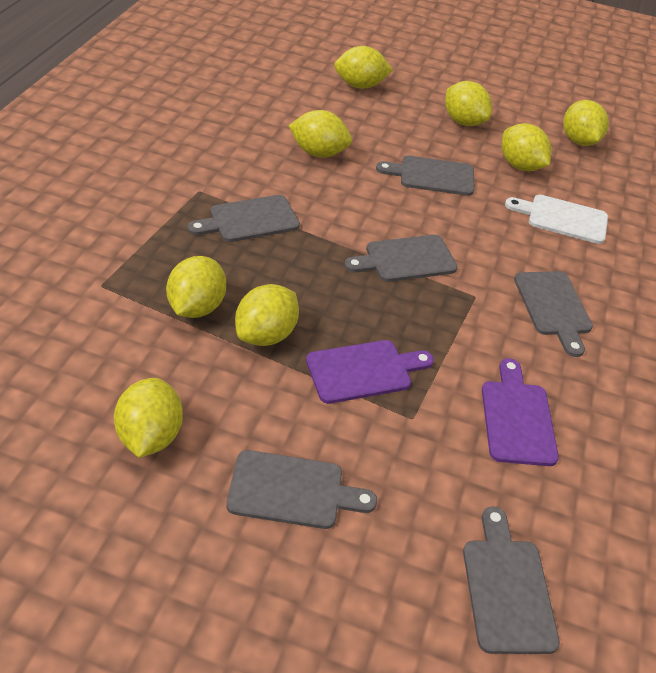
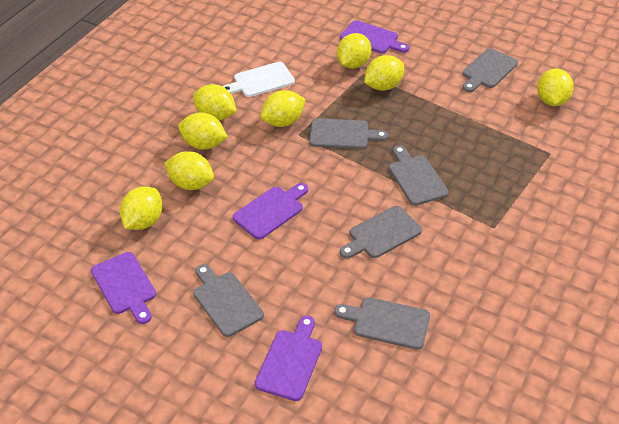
purple cutting board: 2 -> 4

